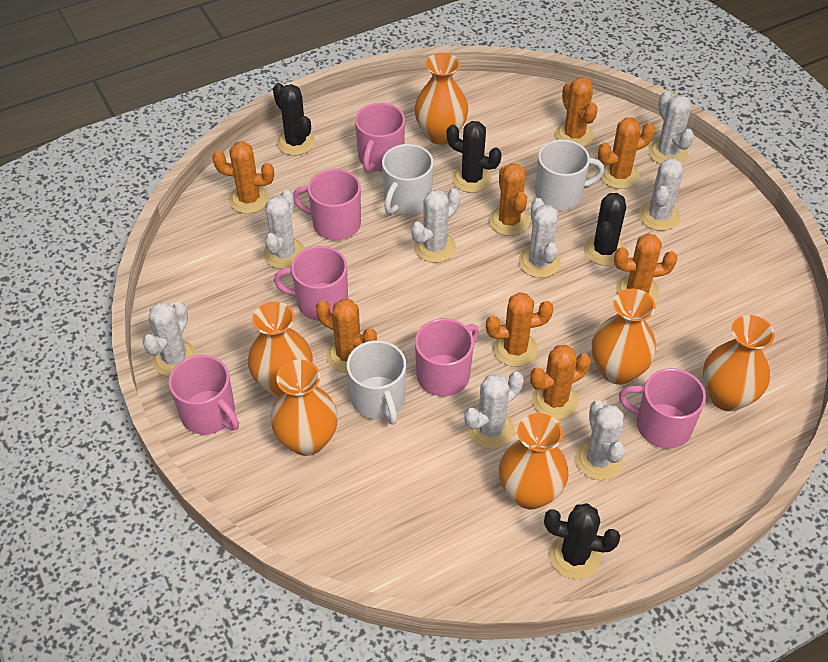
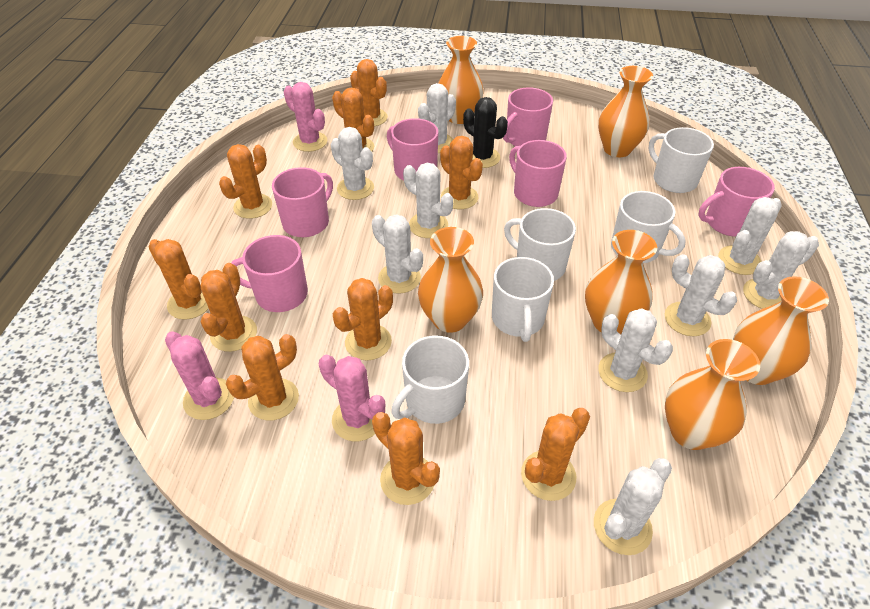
black cactus: 4 -> 1
orange cactus: 8 -> 10
pink cactus: 0 -> 3
white cactus: 8 -> 9
white mug: 3 -> 5

